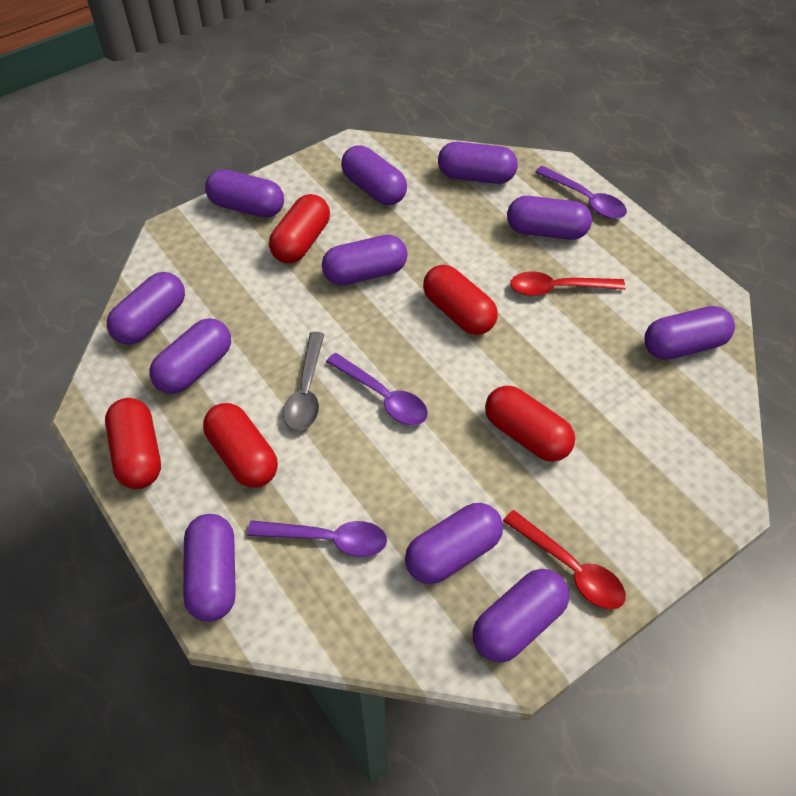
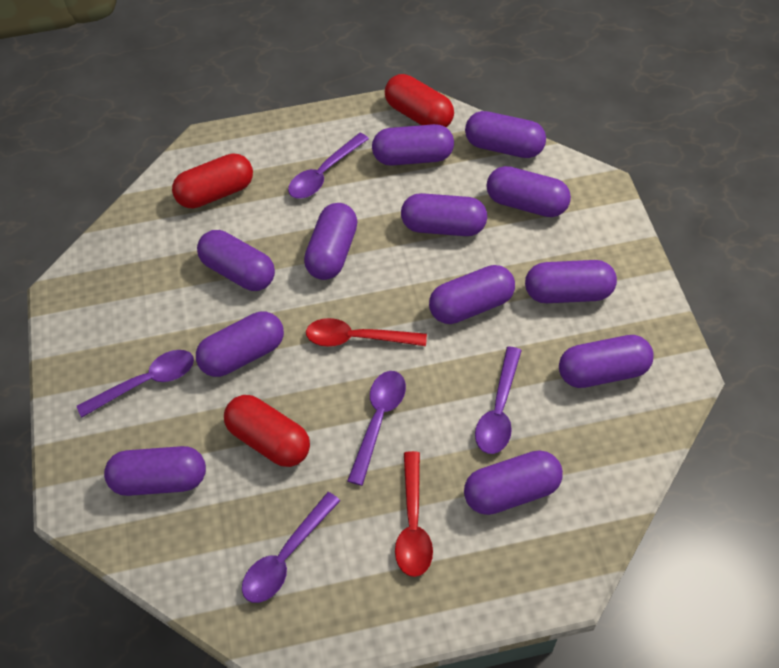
grey spoon: 1 -> 0
purple capsule: 11 -> 12
purple spoon: 3 -> 5
red capsule: 5 -> 3

